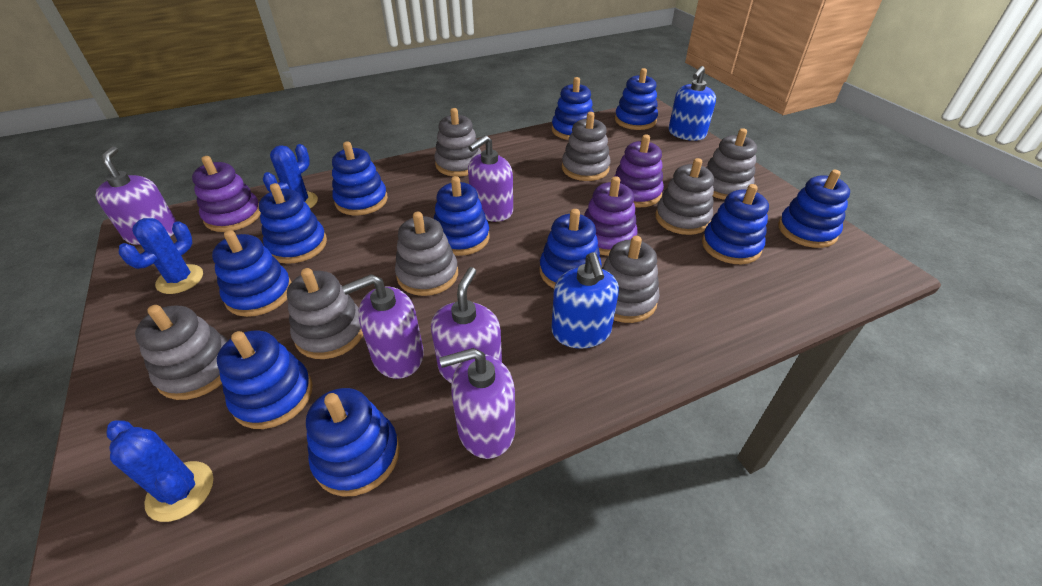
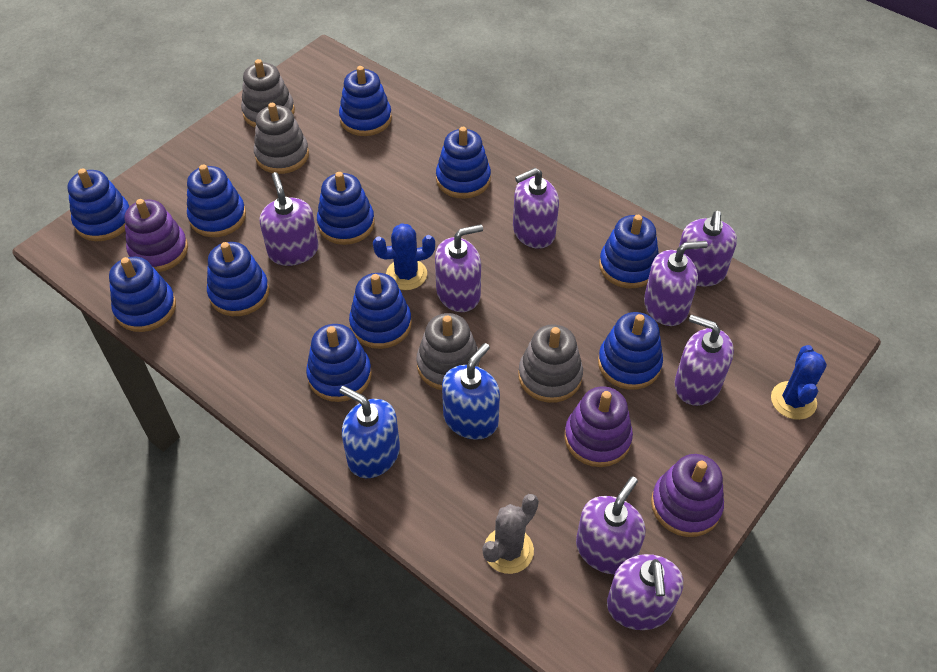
blue cactus: 3 -> 2
grey cactus: 0 -> 1
grey stacking toy: 8 -> 4
purple soap dispenser: 5 -> 8

